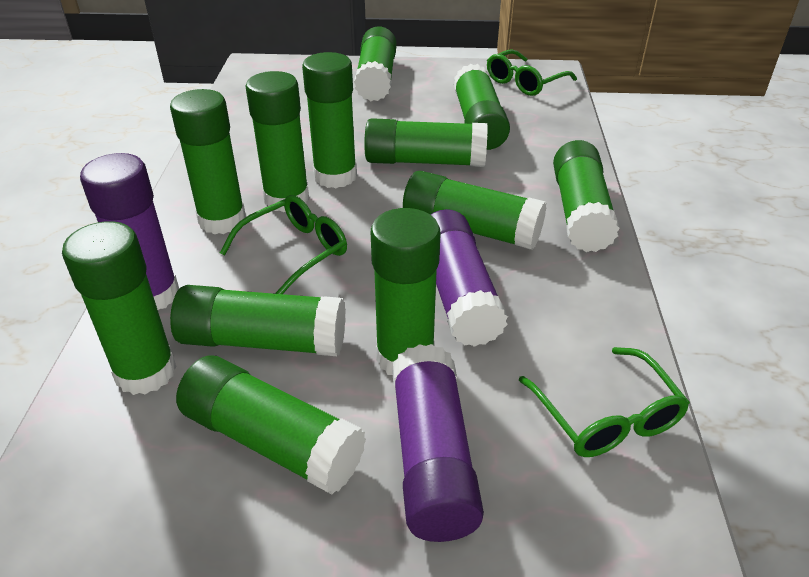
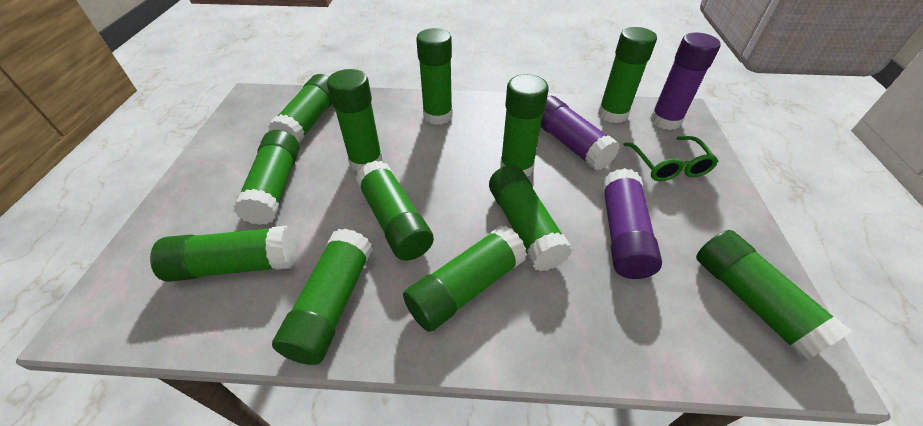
green glasses: 3 -> 1

